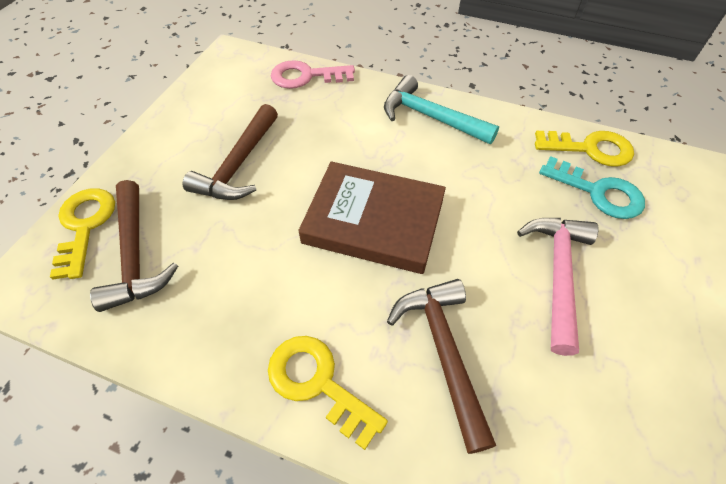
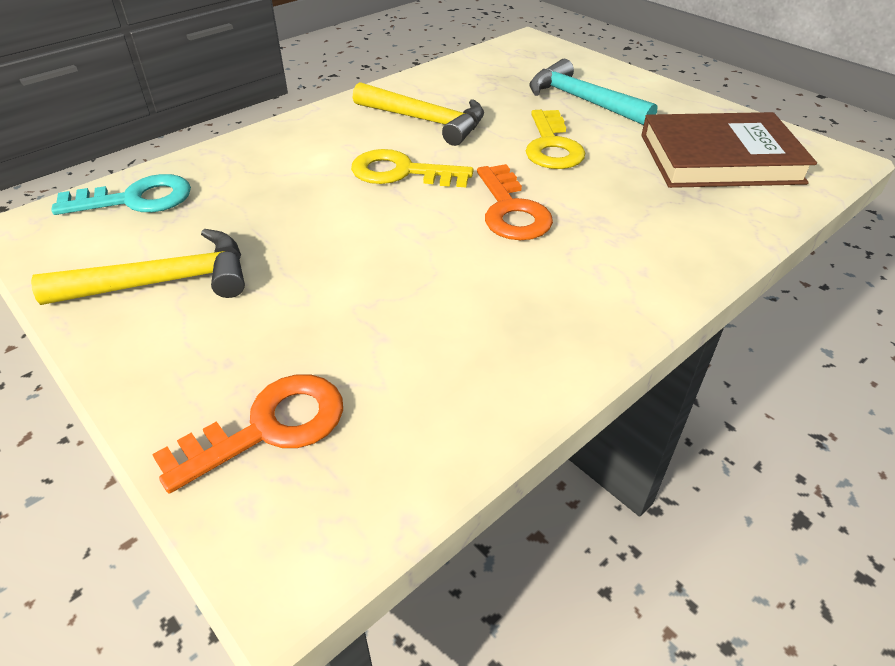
brown hammer: 3 -> 0
orange key: 0 -> 2
pink hammer: 1 -> 0
pink key: 1 -> 0
yellow hammer: 0 -> 2
yellow key: 3 -> 2

